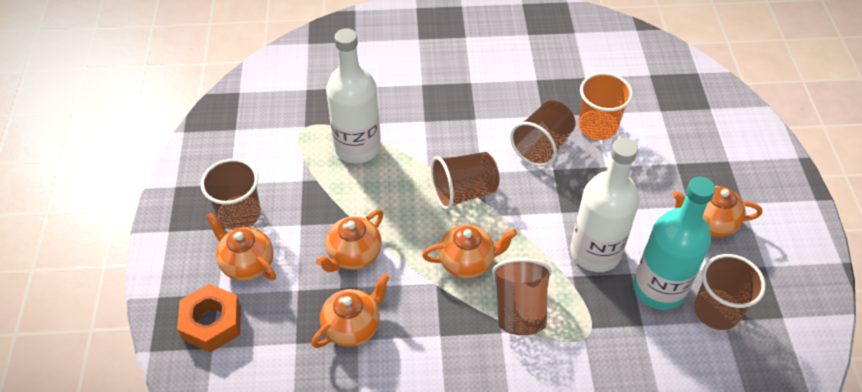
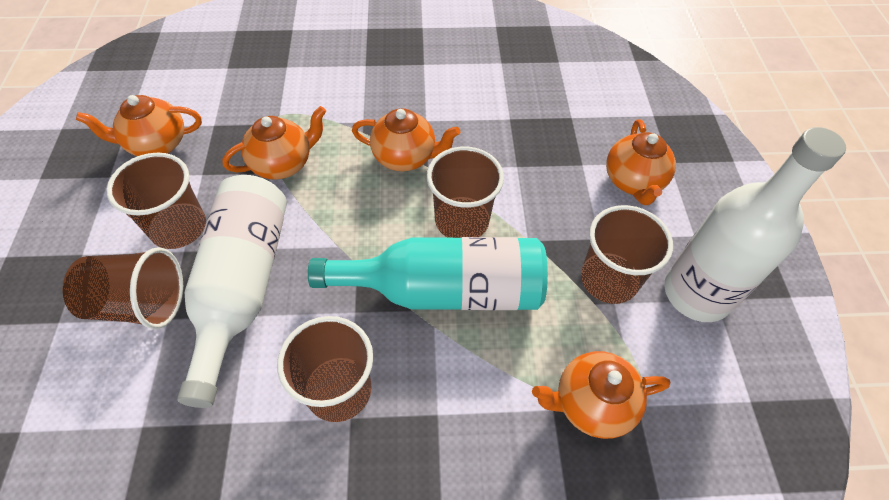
orange cup: 1 -> 0
orange nut: 1 -> 0

